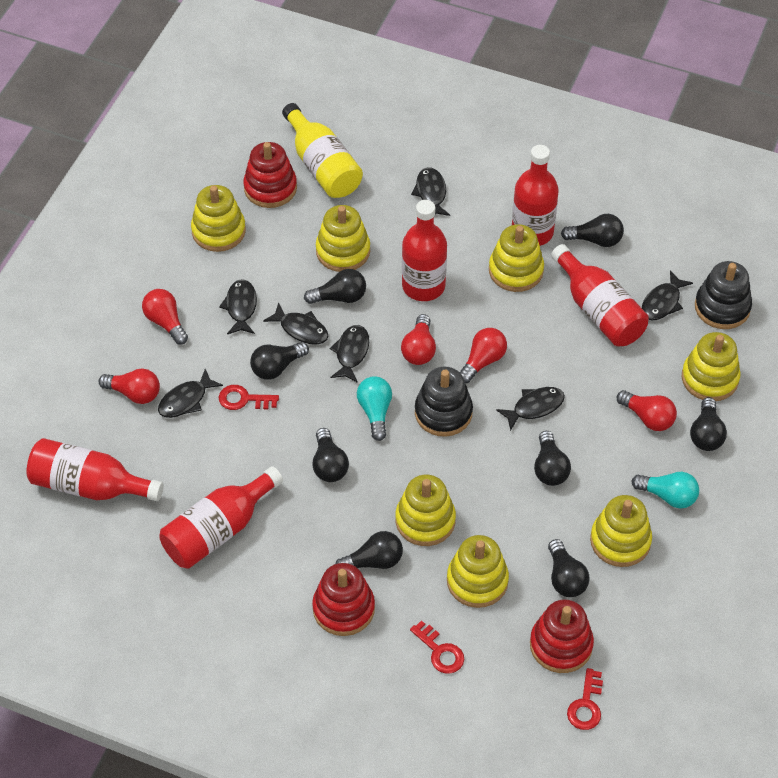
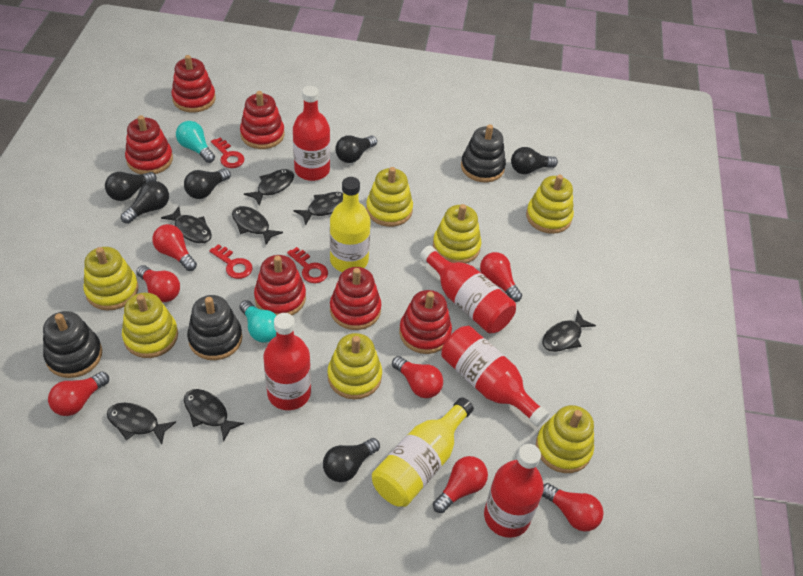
black light bulb: 8 -> 6
black stacking toy: 2 -> 3
red light bulb: 5 -> 7
red stacking toy: 3 -> 6
yellow bottle: 1 -> 2

